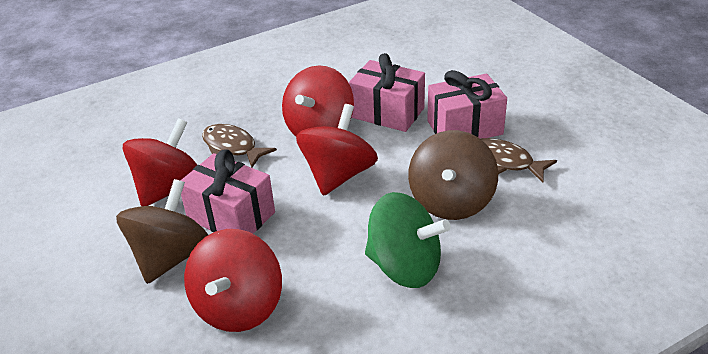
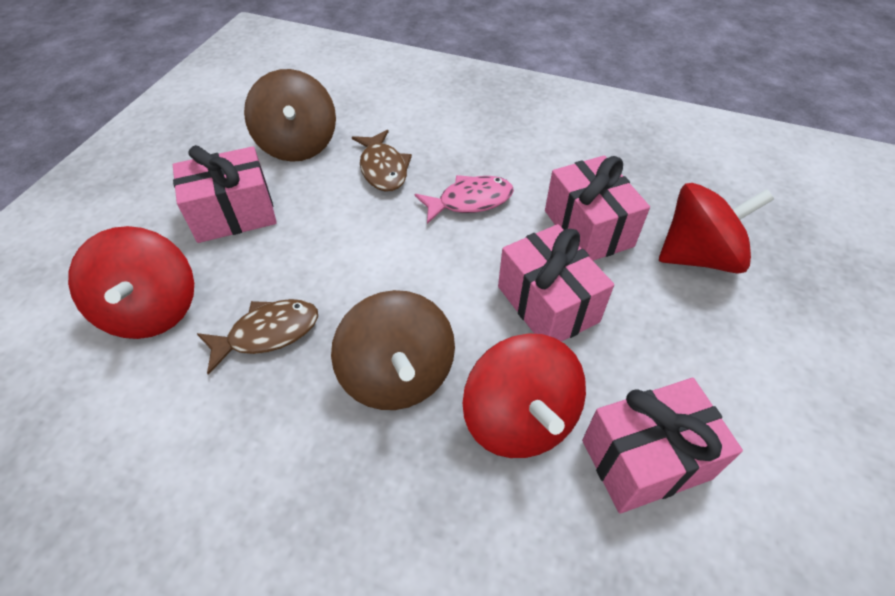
green spinning top: 1 -> 0
pink fish: 0 -> 1
pink gift: 3 -> 4
red spinning top: 4 -> 3

